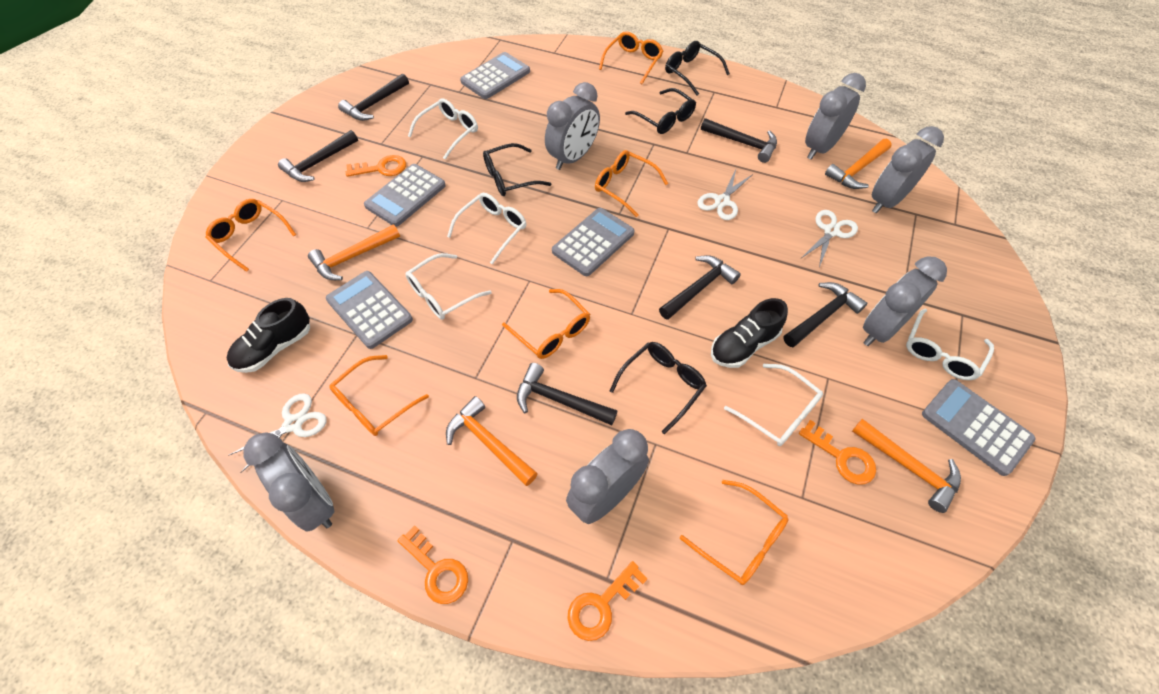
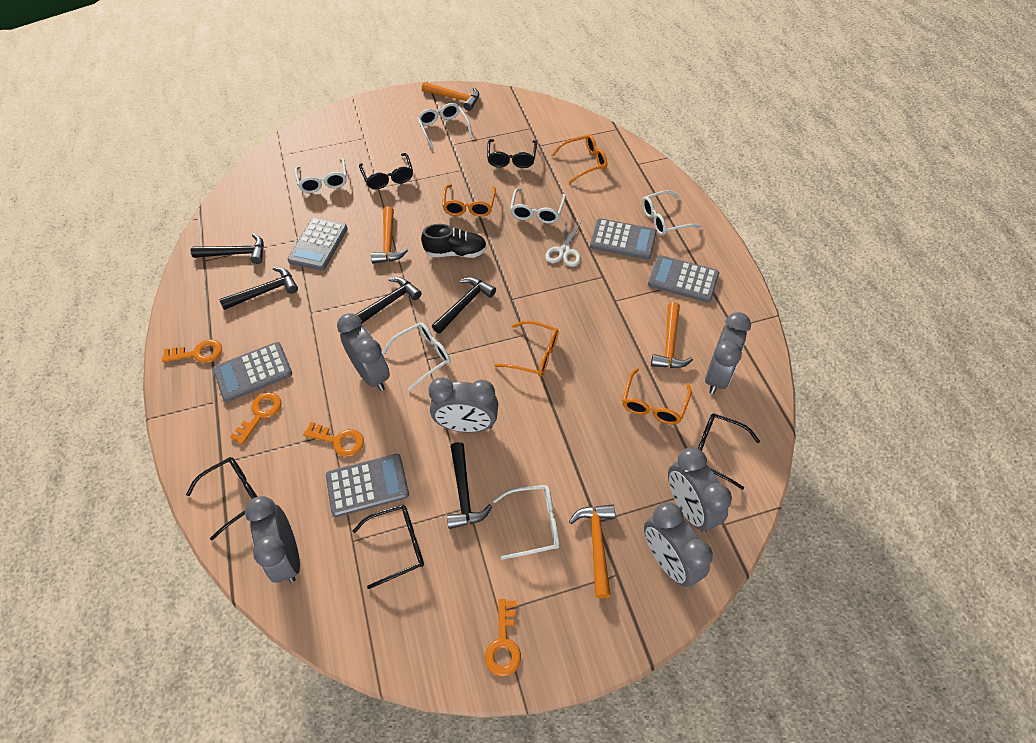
black glasses: 4 -> 5
black hammer: 6 -> 5
black shoe: 2 -> 1
orange glasses: 6 -> 4
white glasses: 5 -> 6
white scissors: 3 -> 1

